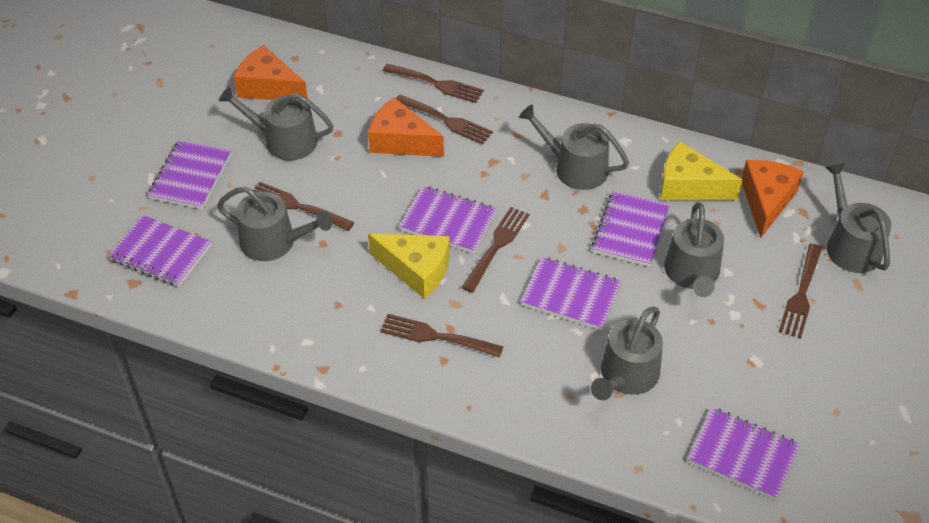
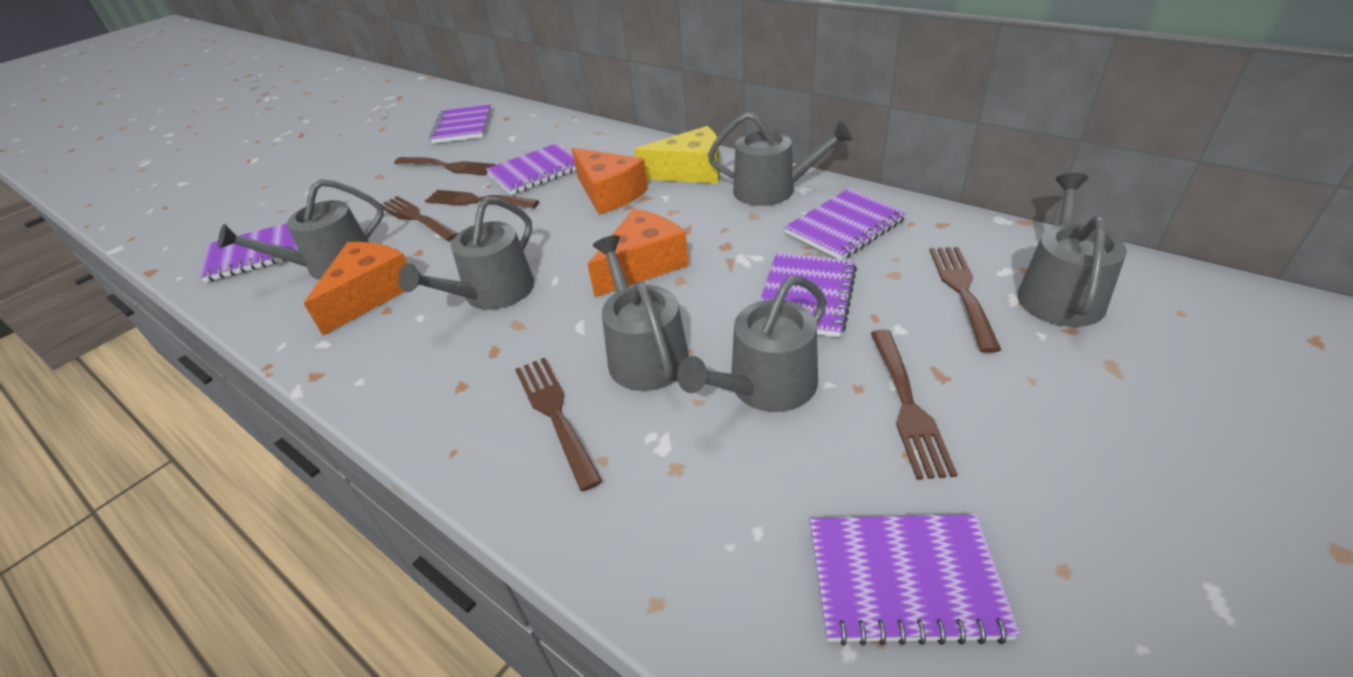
yellow cheese: 2 -> 1

